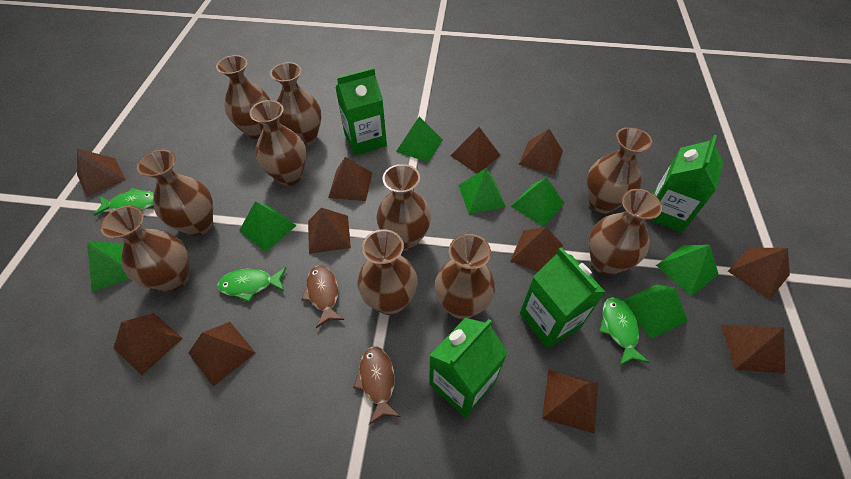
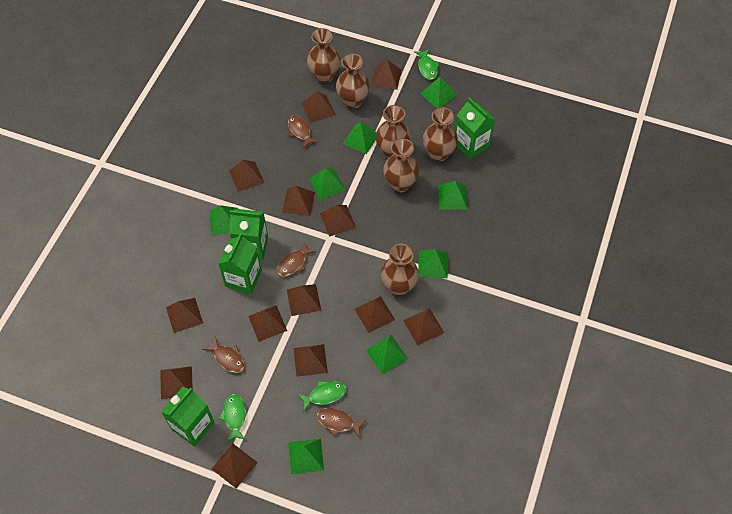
brown fish: 2 -> 4
brown pyramid: 11 -> 13
brown vase: 10 -> 6
green pyramid: 7 -> 8

